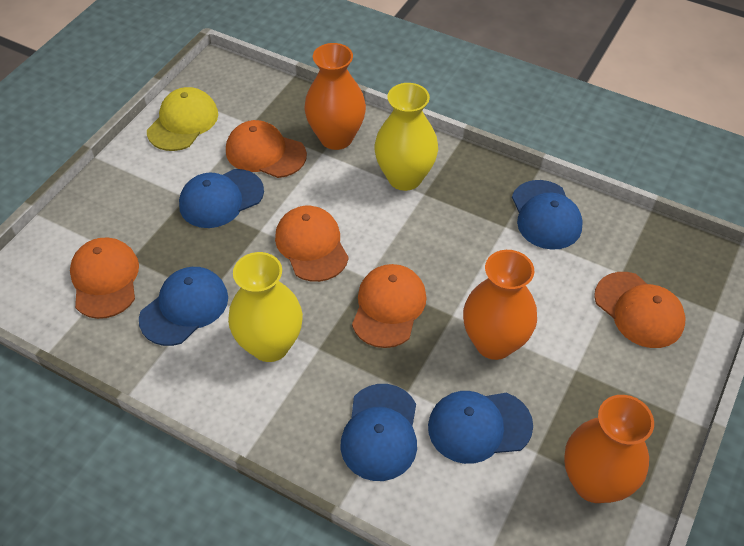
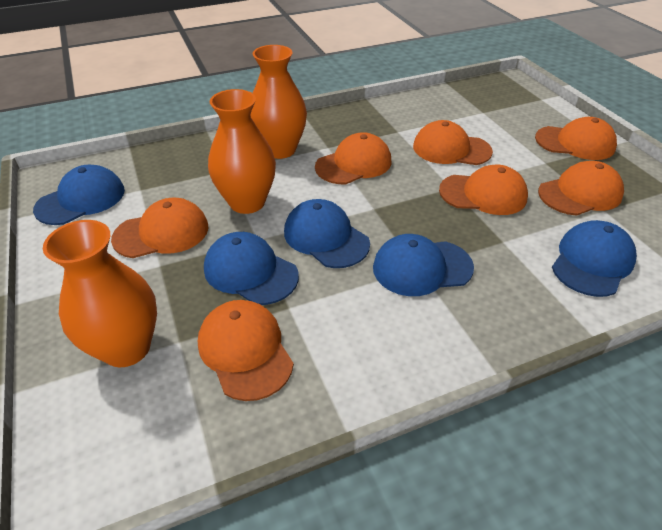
orange cap: 5 -> 7
yellow cap: 1 -> 0
yellow vase: 2 -> 0

